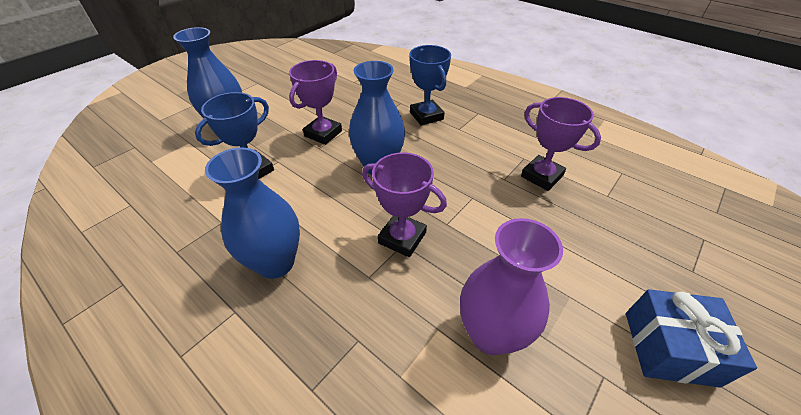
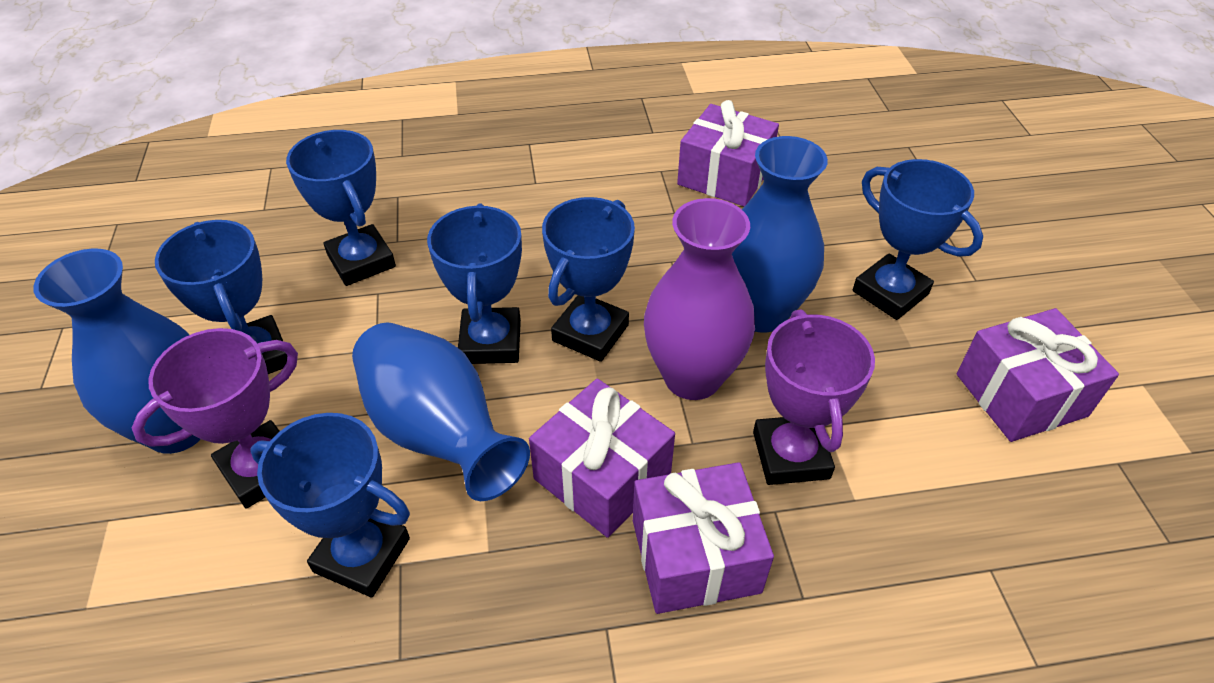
blue gift: 1 -> 0
blue trophy: 2 -> 6
purple gift: 0 -> 4
purple trophy: 3 -> 2

